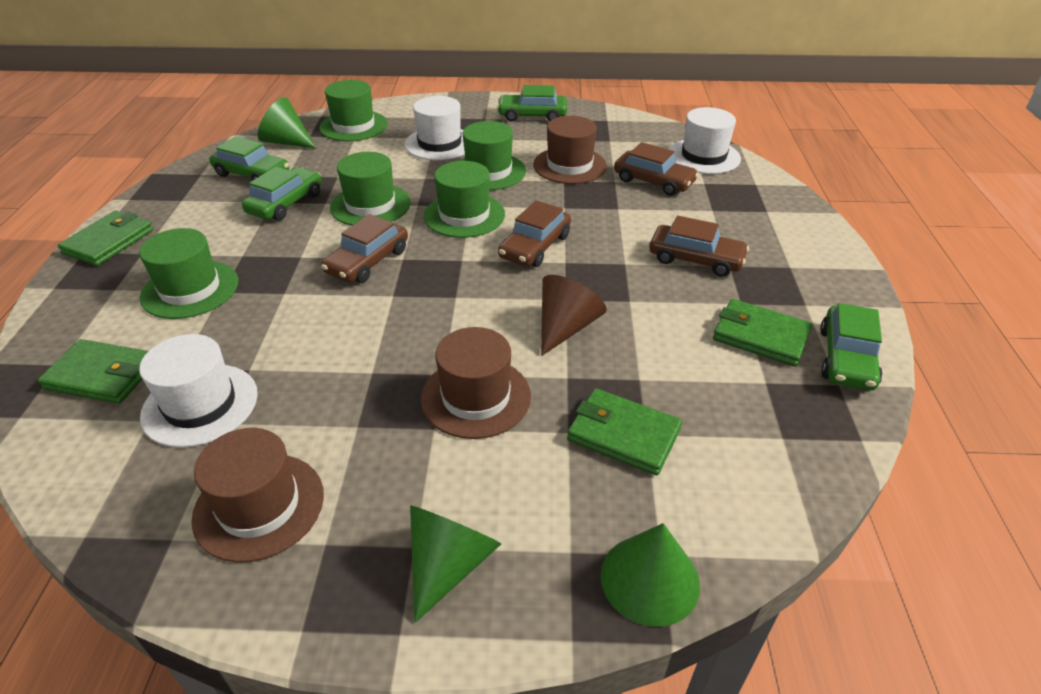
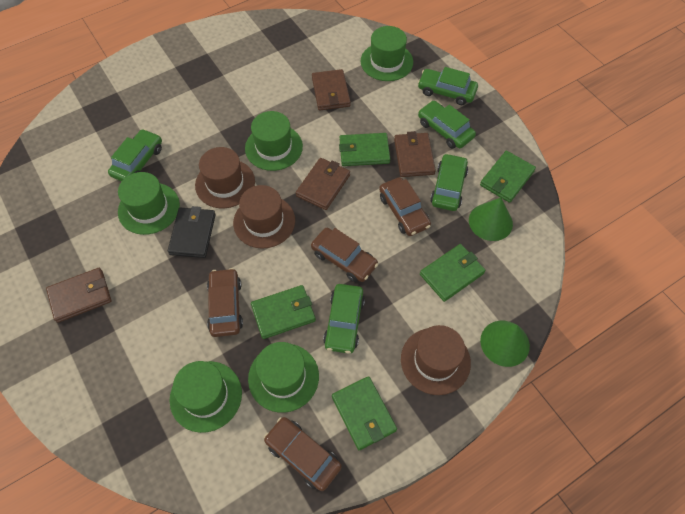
black wallet: 0 -> 1
brown cone: 1 -> 0
brown wallet: 0 -> 4
green car: 4 -> 5
green cone: 3 -> 2
green wallet: 4 -> 5
white hat: 3 -> 0

